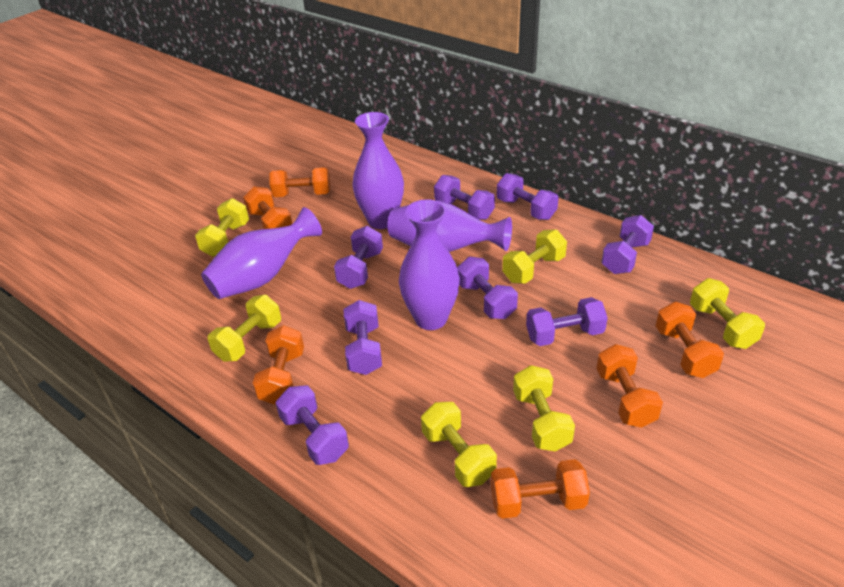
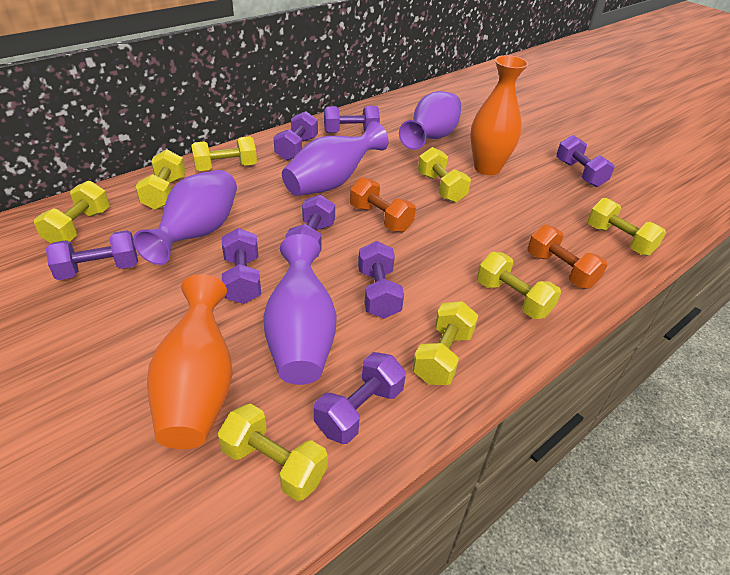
orange dumbbell: 6 -> 2
orange vase: 0 -> 2
yellow dumbbell: 6 -> 8

